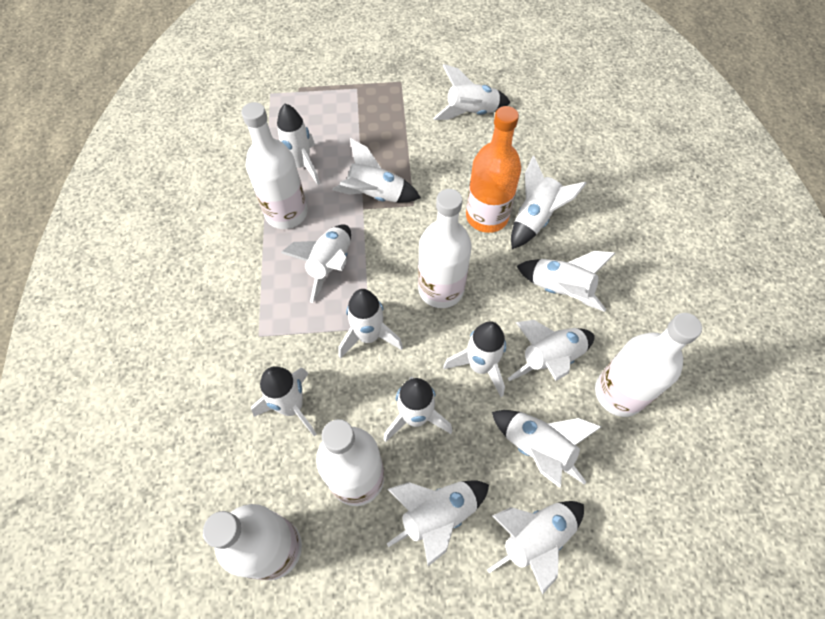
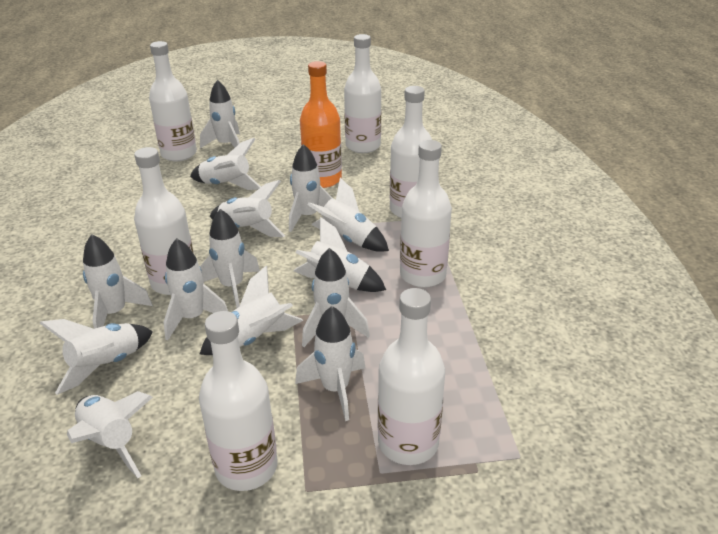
white bottle: 5 -> 7

